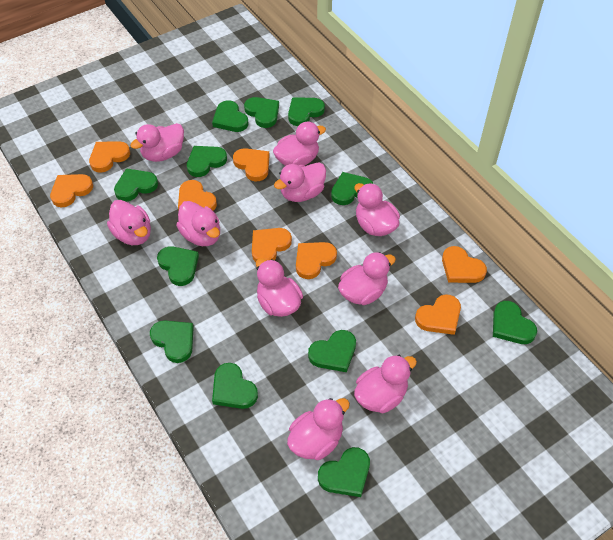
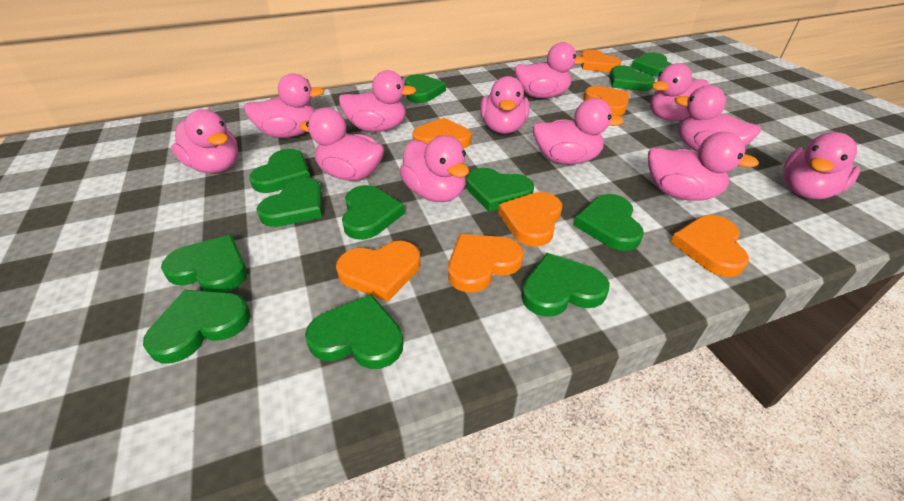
orange heart: 8 -> 7
pink duck: 10 -> 12

